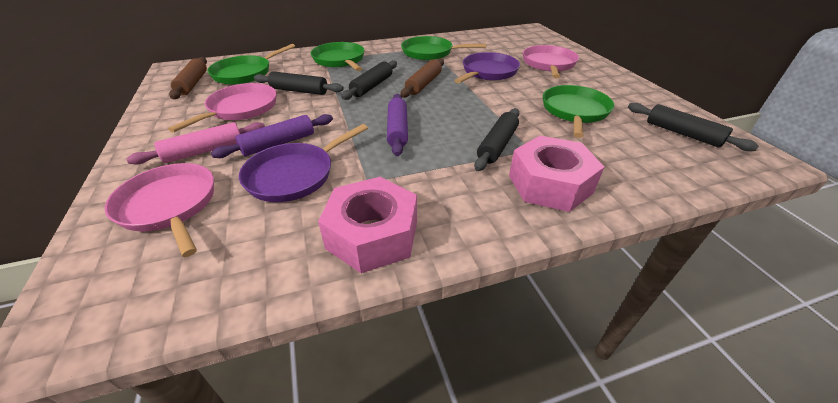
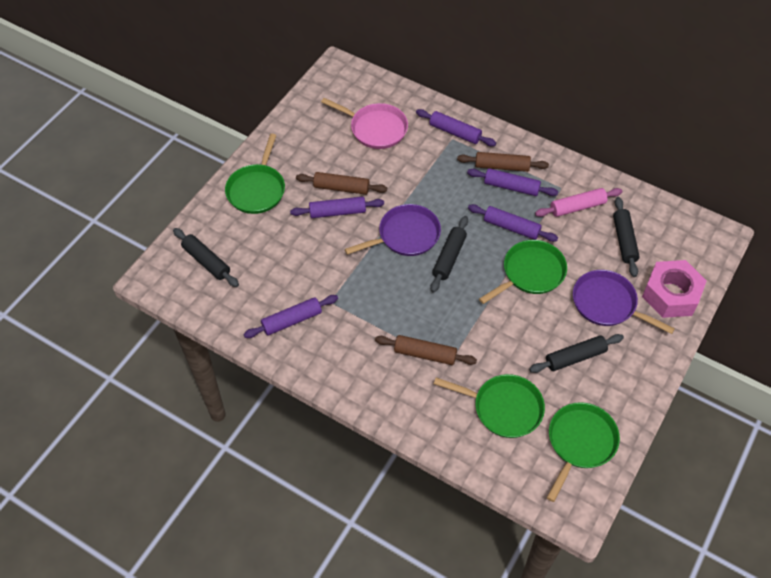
brown rolling pin: 2 -> 3
pink nut: 2 -> 1
pink pan: 3 -> 1
purple rolling pin: 2 -> 5

